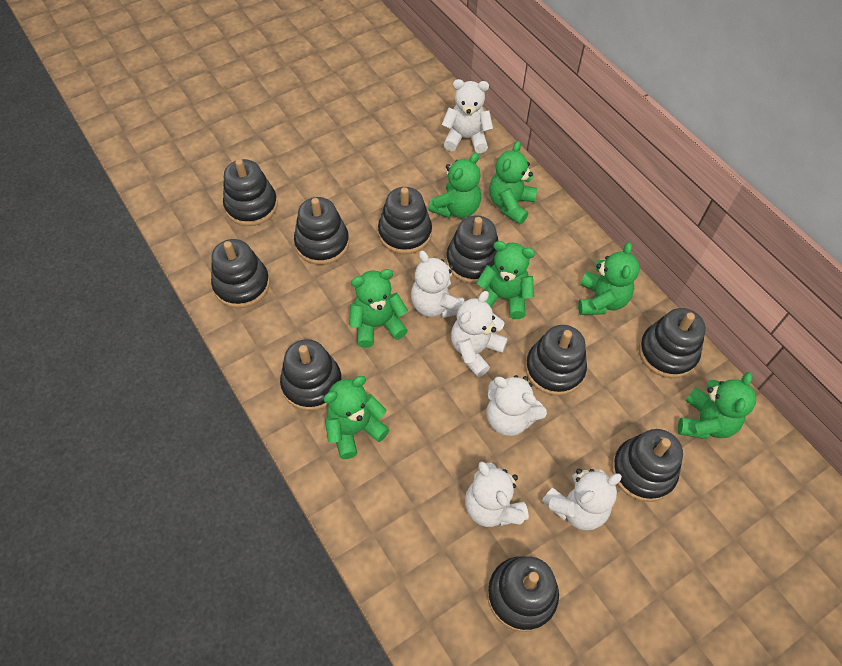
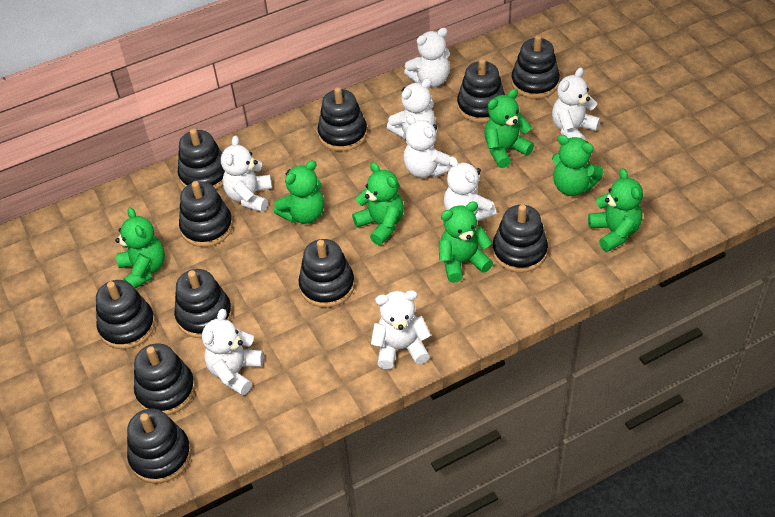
black stacking toy: 10 -> 11
white teddy bear: 6 -> 8

